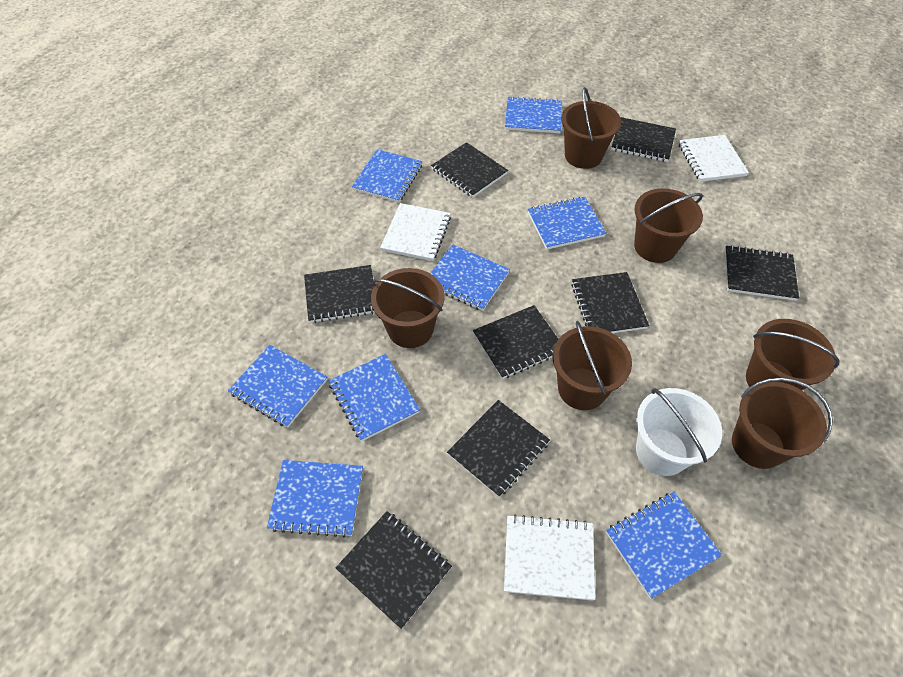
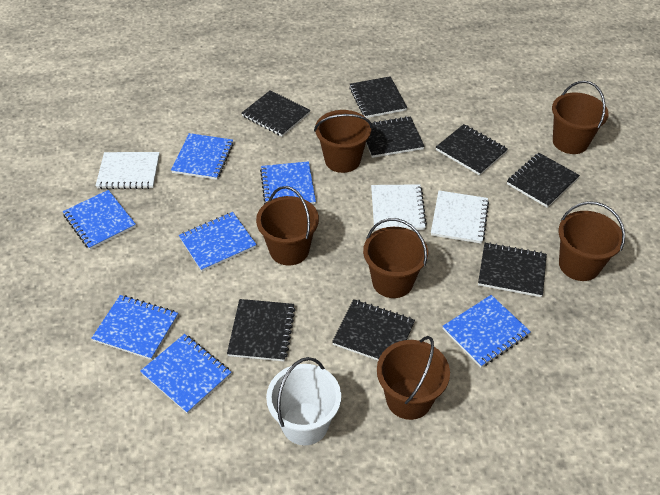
blue notebook: 8 -> 7

